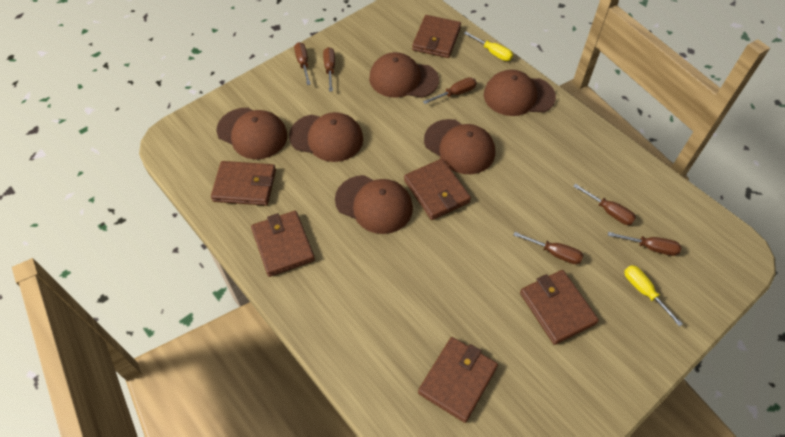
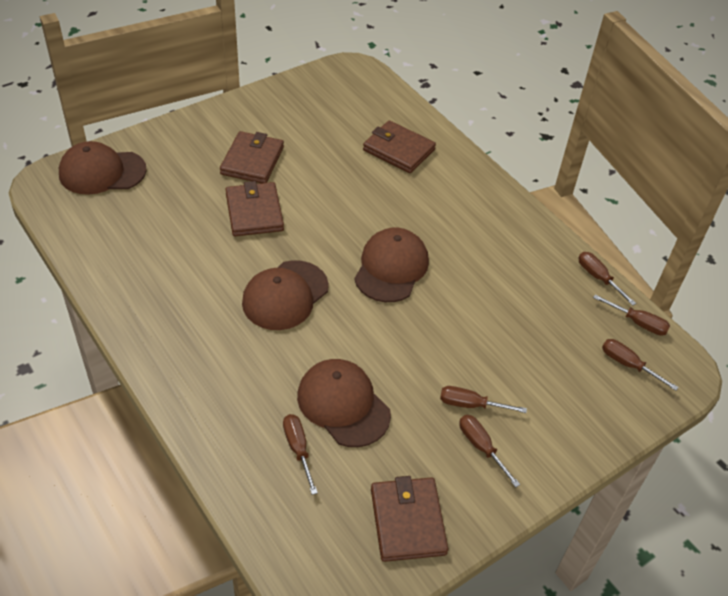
brown cap: 6 -> 4
brown wallet: 6 -> 4
yellow screwdriver: 2 -> 0

